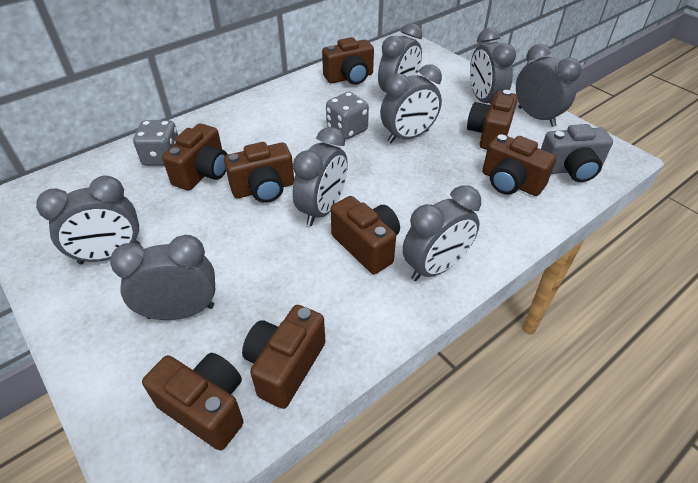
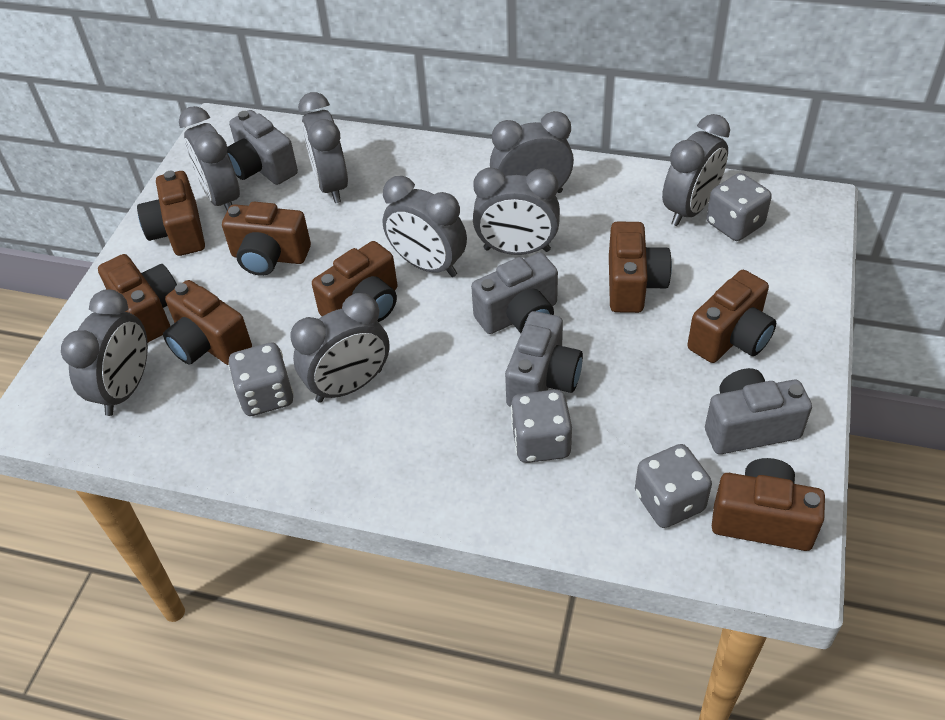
grey camera: 1 -> 4
grey dice: 2 -> 4

